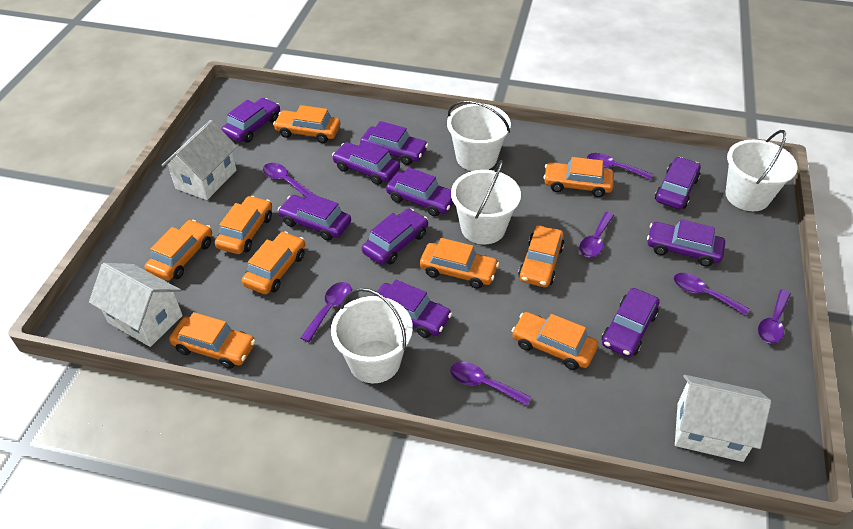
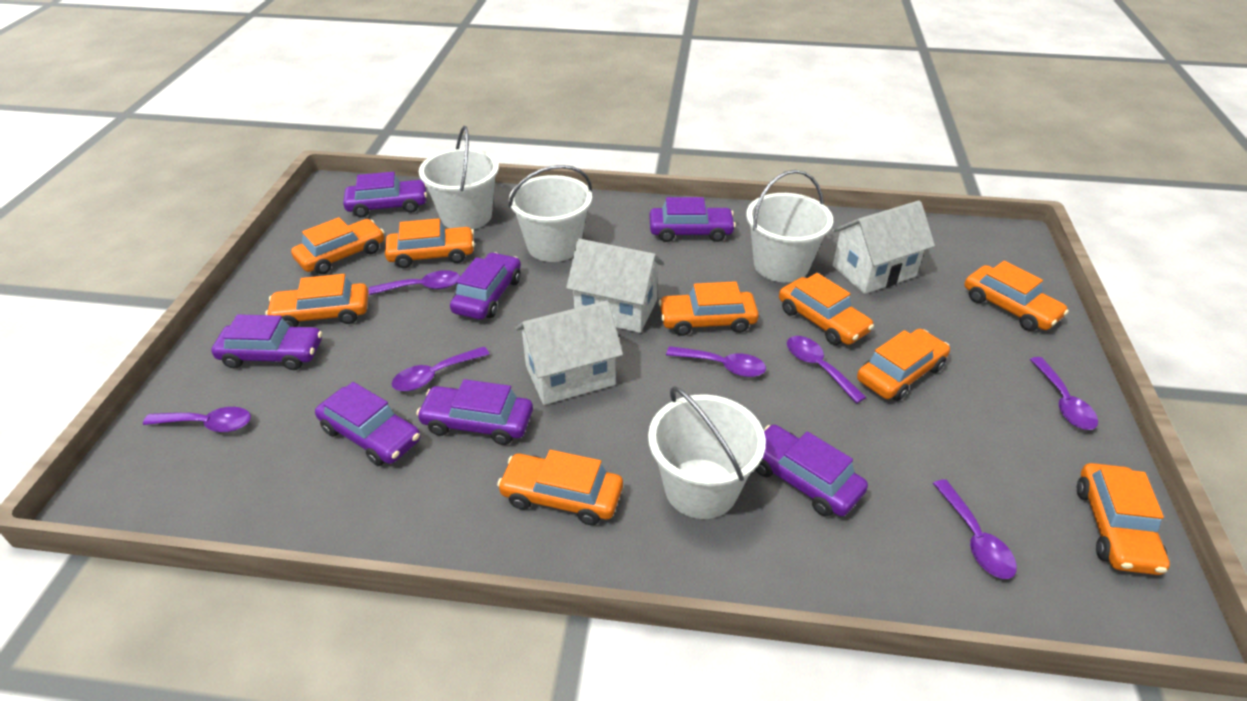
purple car: 10 -> 7

